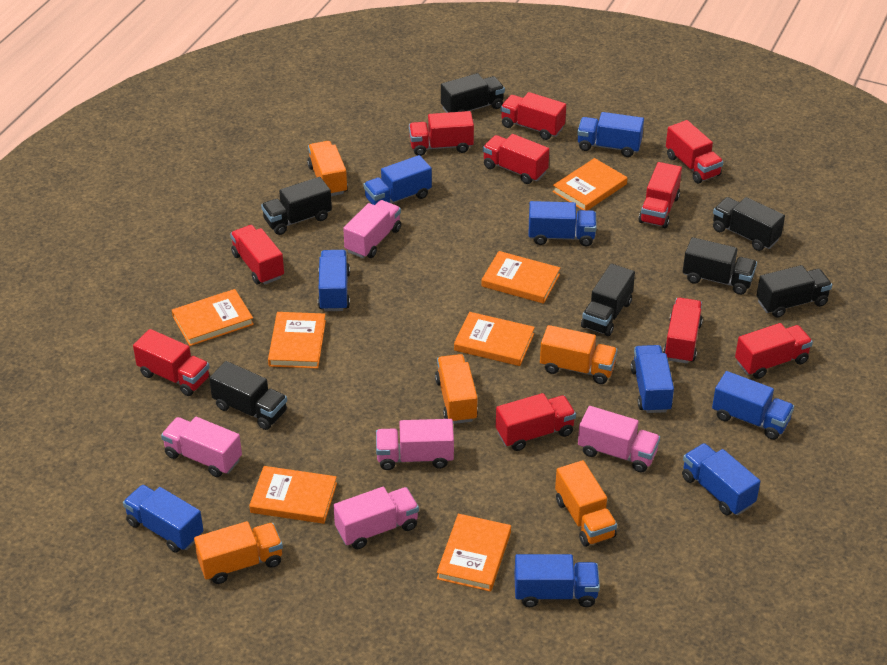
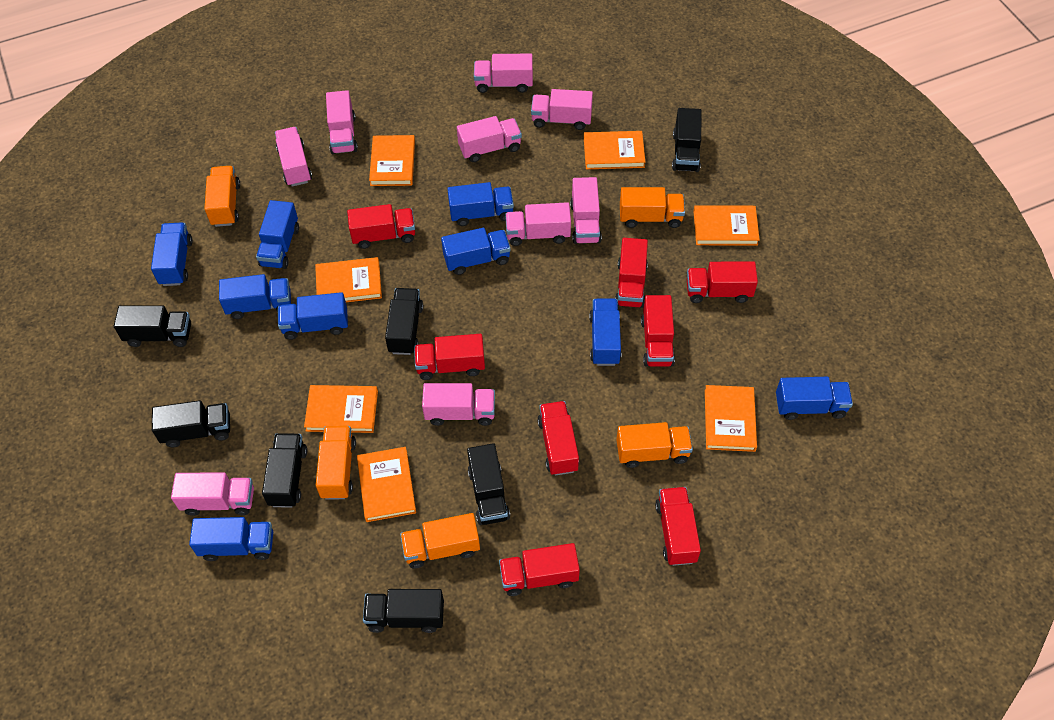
pink truck: 5 -> 9
red truck: 10 -> 8

